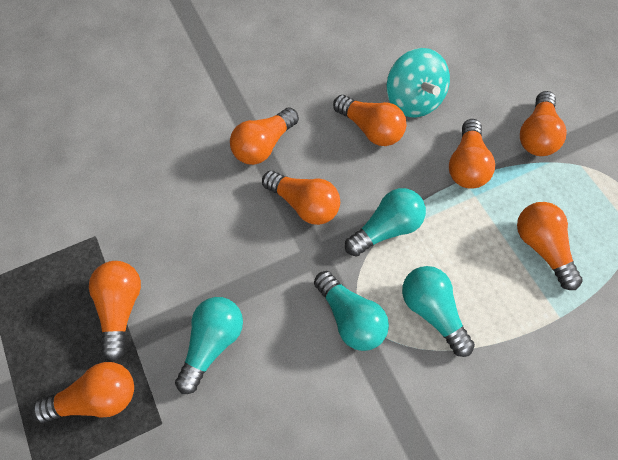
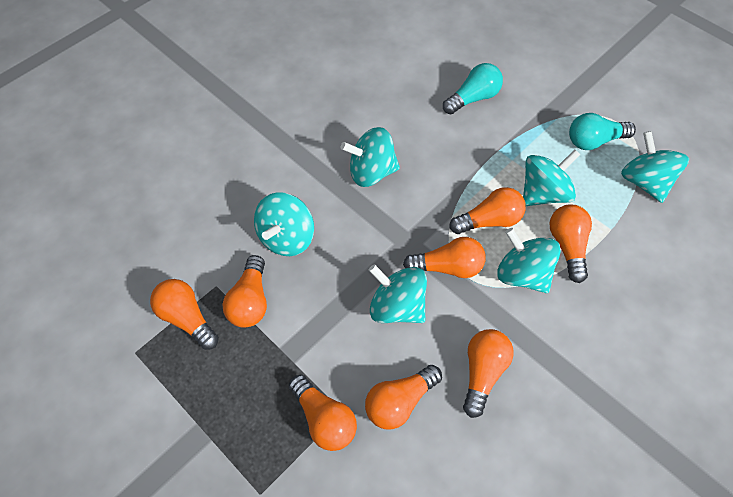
turquoise light bulb: 4 -> 2
turquoise spinning top: 1 -> 6

